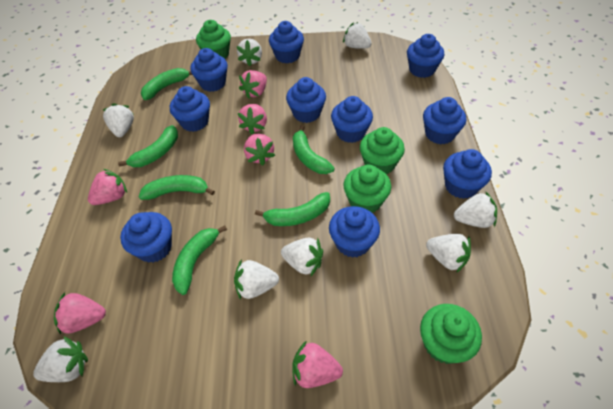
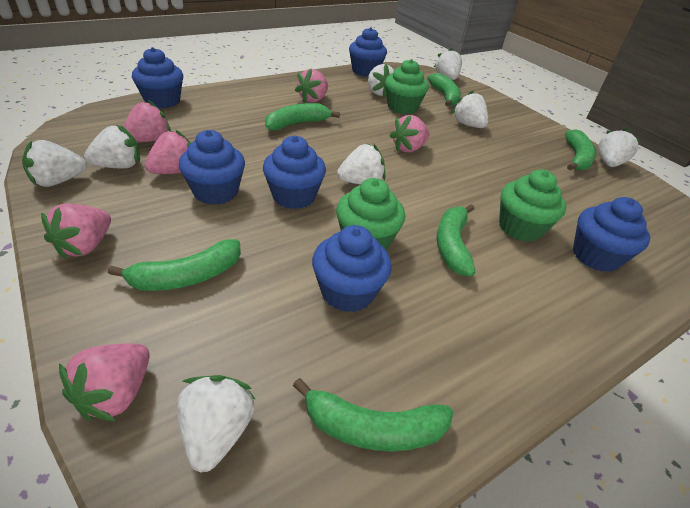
blue cupcake: 10 -> 6
green cupcake: 4 -> 3

